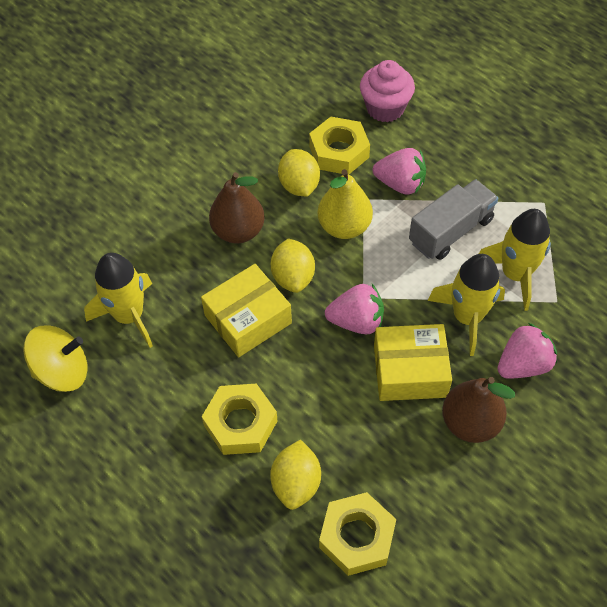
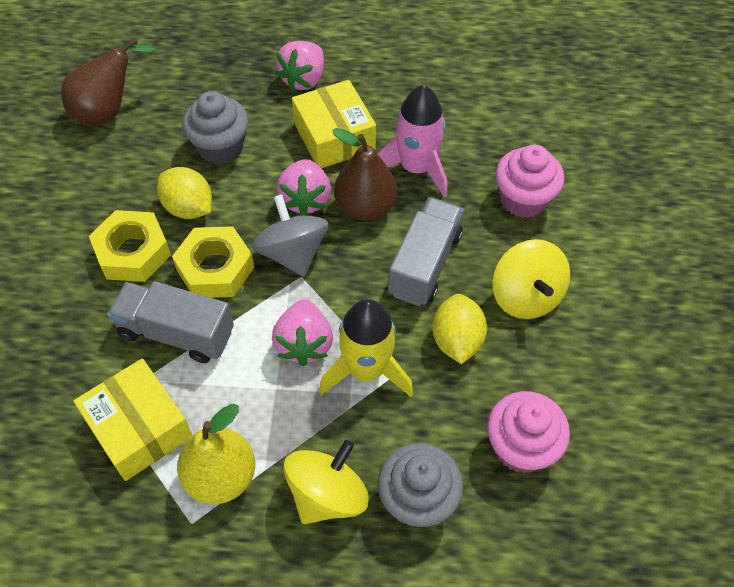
grey cupcake: 0 -> 2
grey spinning top: 0 -> 1
grey truck: 1 -> 2
pink cupcake: 1 -> 2
pink rocket: 0 -> 1
yellow lemon: 3 -> 2
yellow nut: 3 -> 2
yellow rocket: 3 -> 1
yellow spinning top: 1 -> 2

